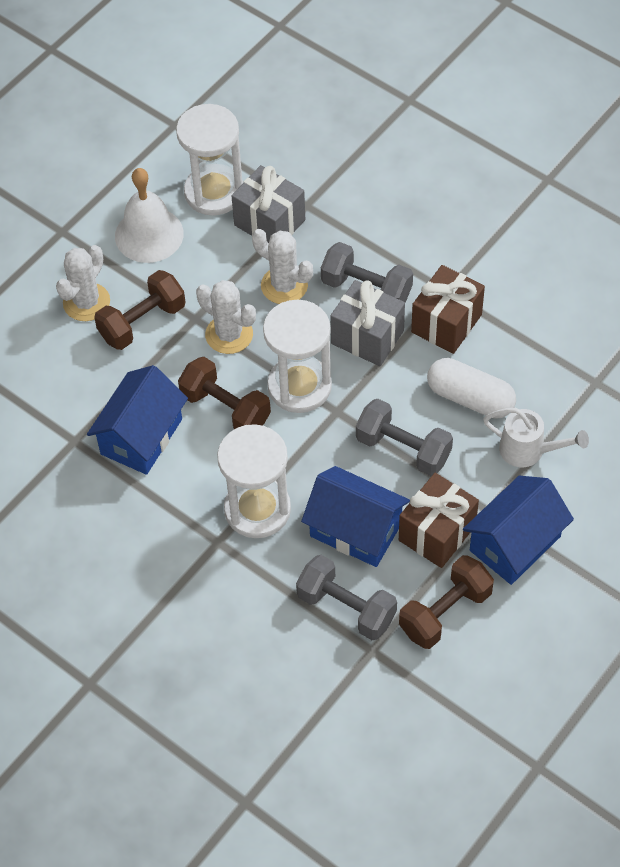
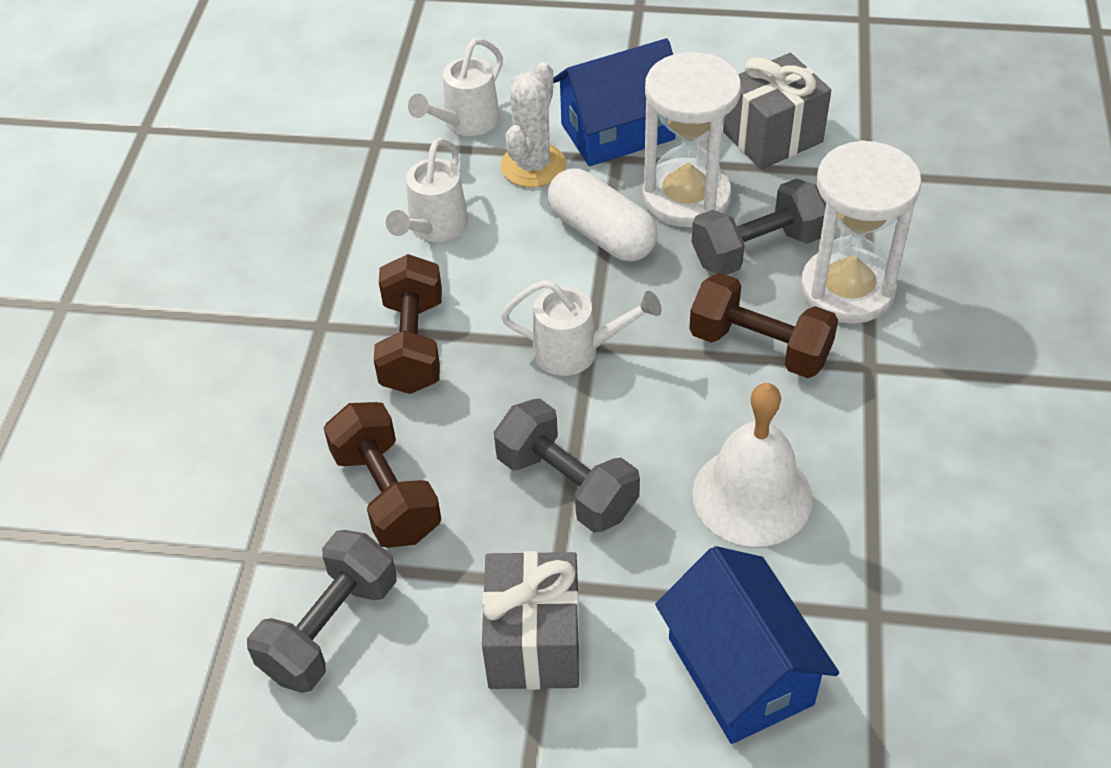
blue house: 3 -> 2
brown gift: 2 -> 0
white cactus: 3 -> 1
white hourglass: 3 -> 2
white watering can: 1 -> 3

